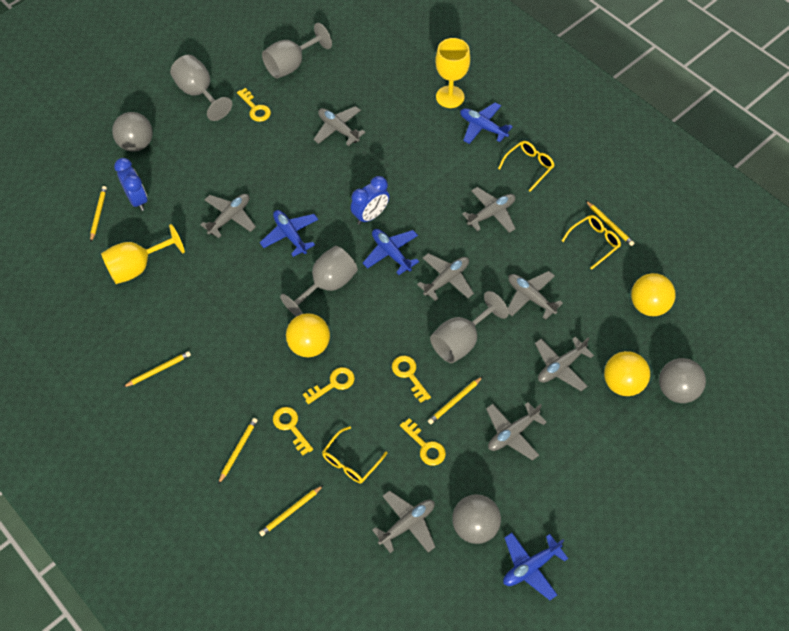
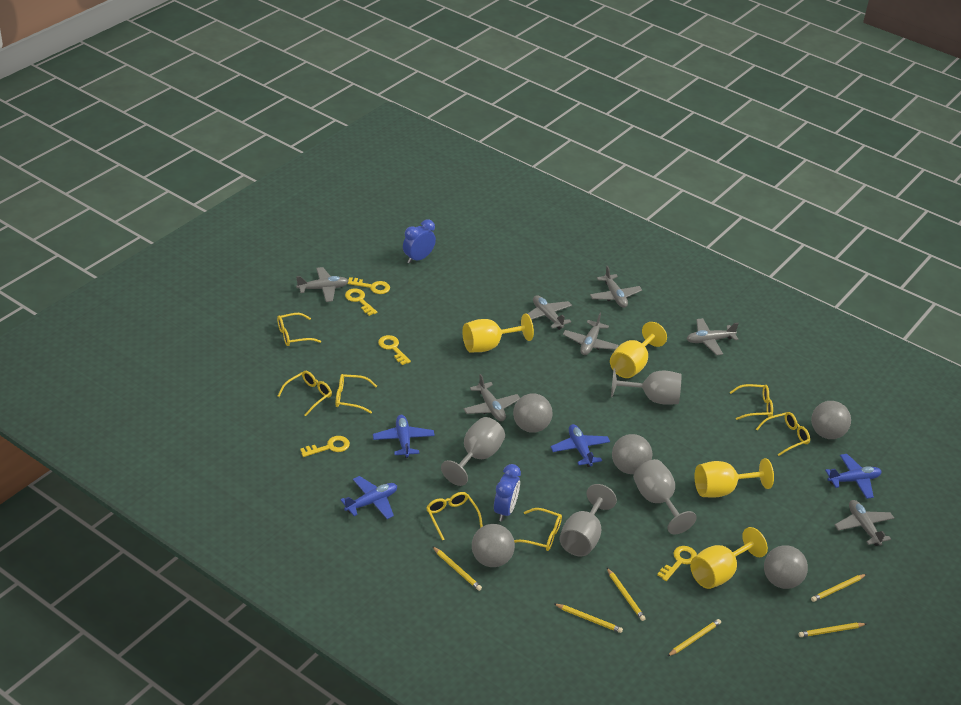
grey ball: 3 -> 5
grey plane: 8 -> 7
yellow ball: 3 -> 0
yellow glasses: 3 -> 7
yellow goblet: 2 -> 4

